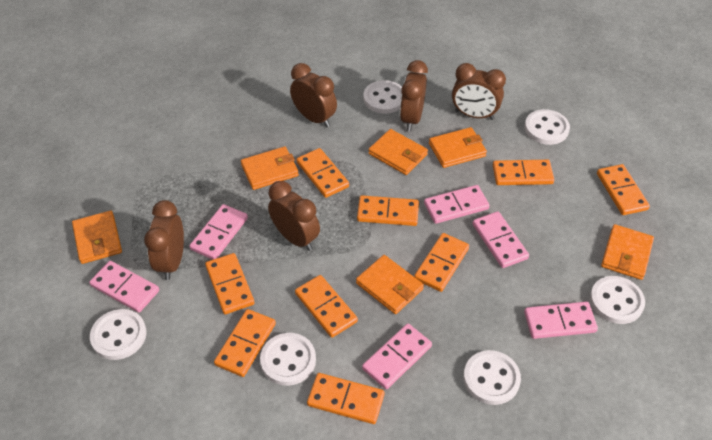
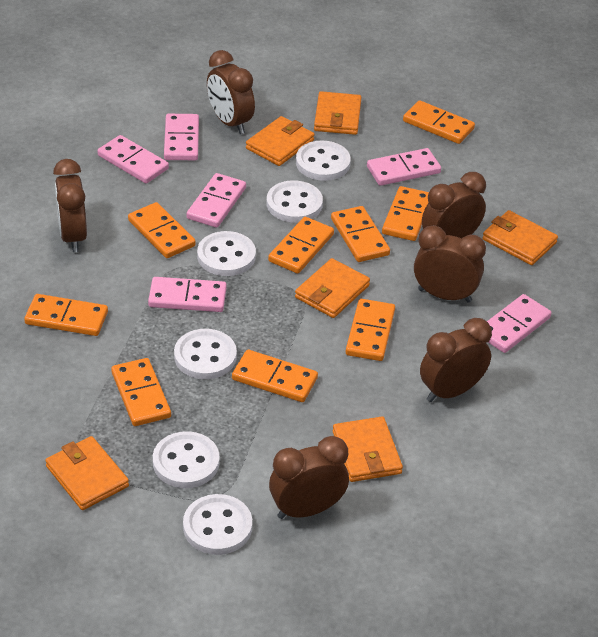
brown clock: 5 -> 6

